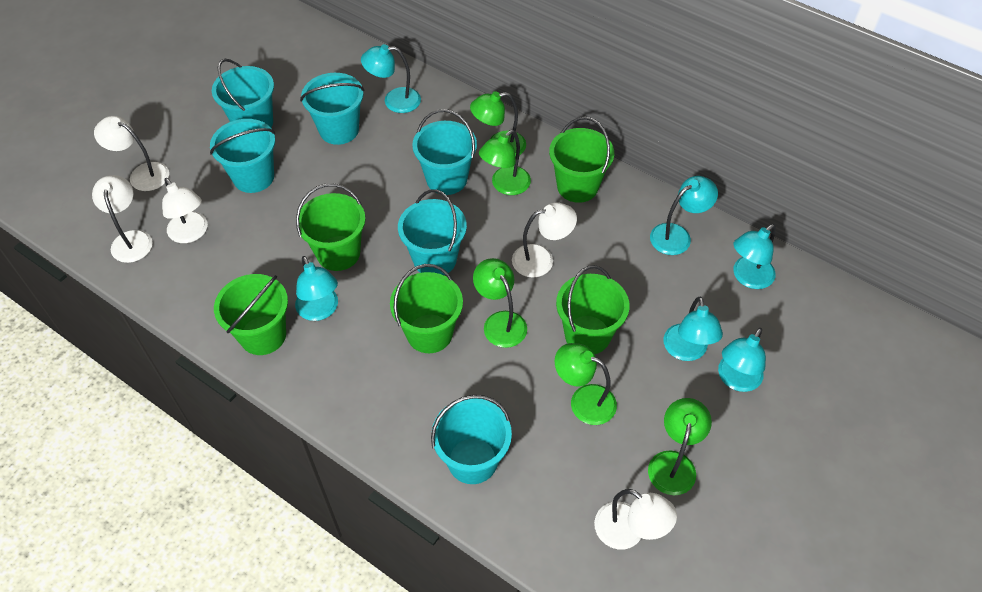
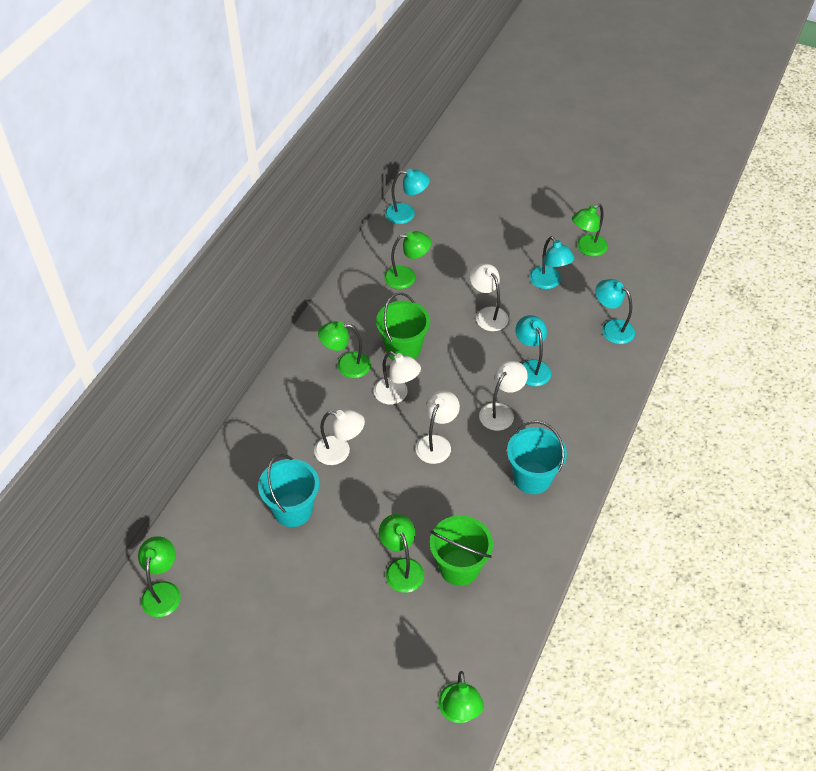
green bucket: 5 -> 2
green lamp: 5 -> 6
turquoise bucket: 6 -> 2
turquoise lamp: 6 -> 4

